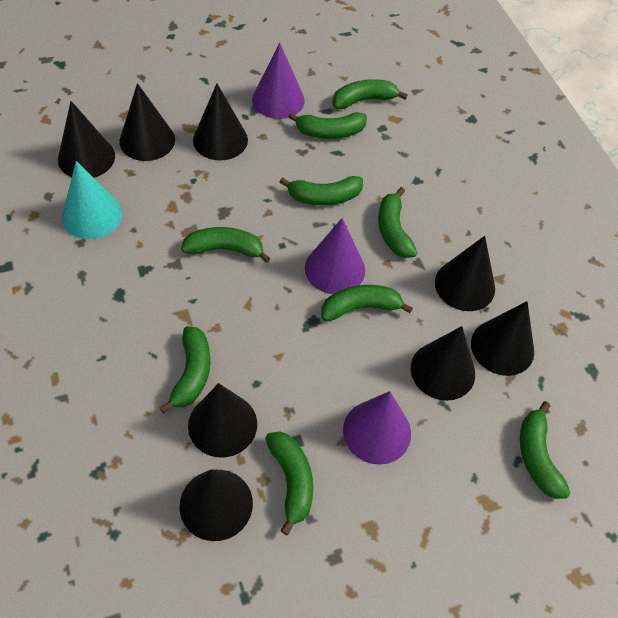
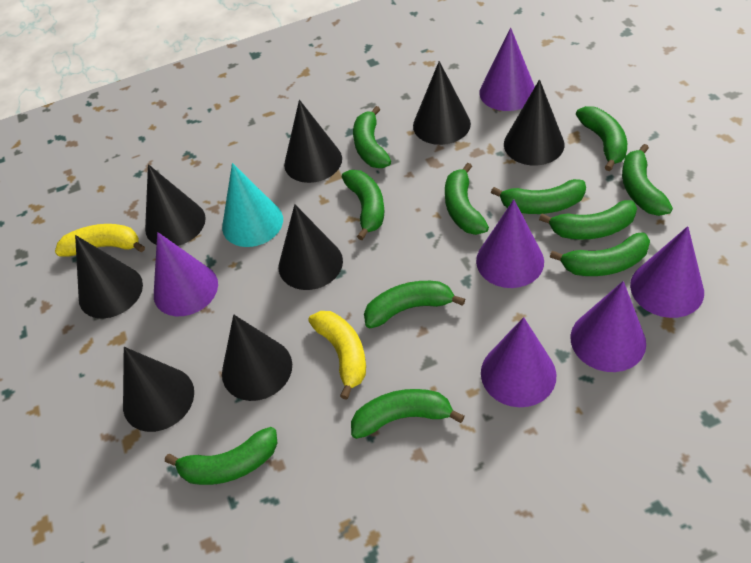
green banana: 9 -> 11
purple cone: 3 -> 6
yellow banana: 0 -> 2

